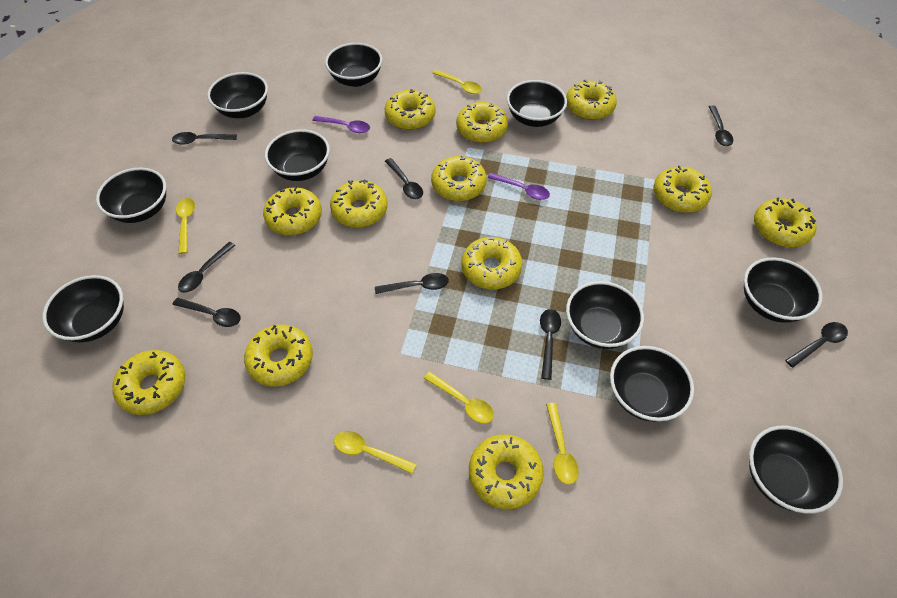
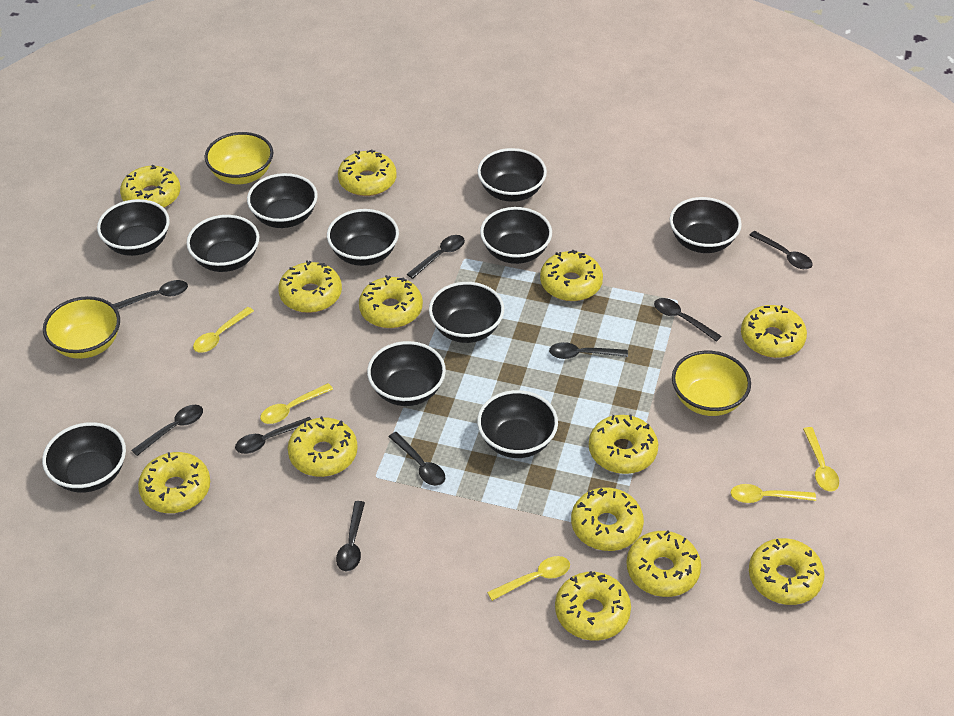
black bowl: 10 -> 11
black spoon: 8 -> 9
purple spoon: 2 -> 0
yellow bowl: 0 -> 3
yellow donut: 12 -> 13

